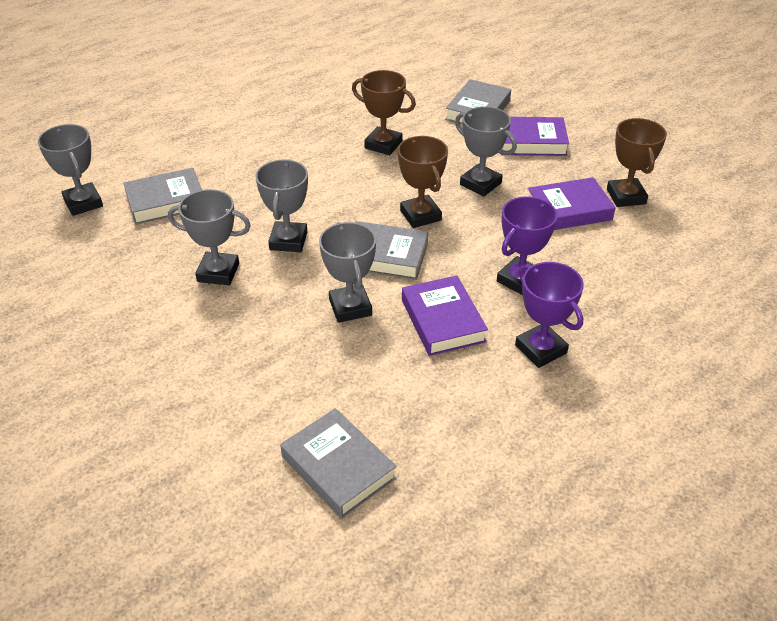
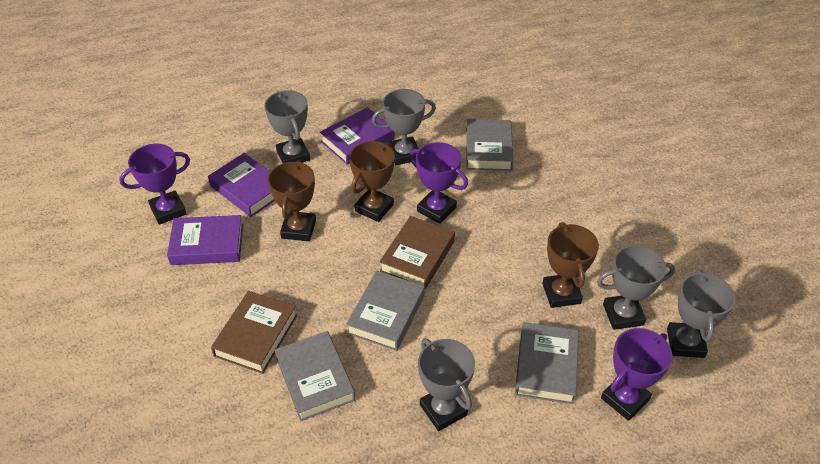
brown book: 0 -> 2
purple trophy: 2 -> 3

